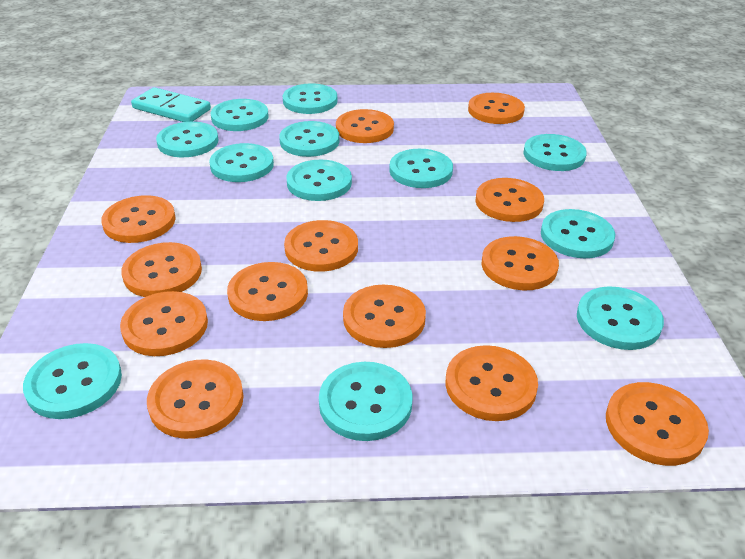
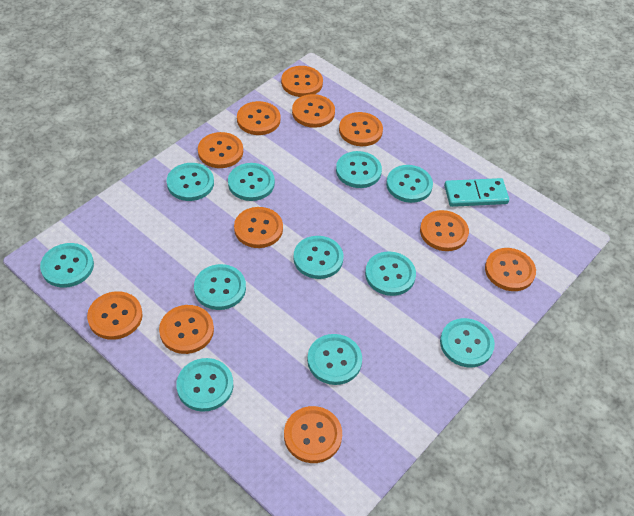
orange button: 13 -> 11
turquoise button: 12 -> 11

